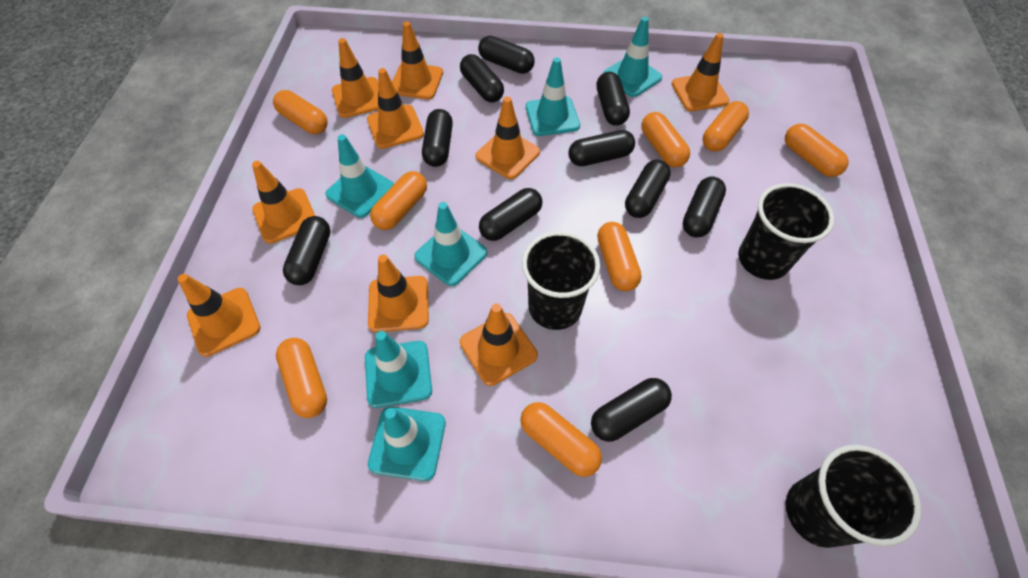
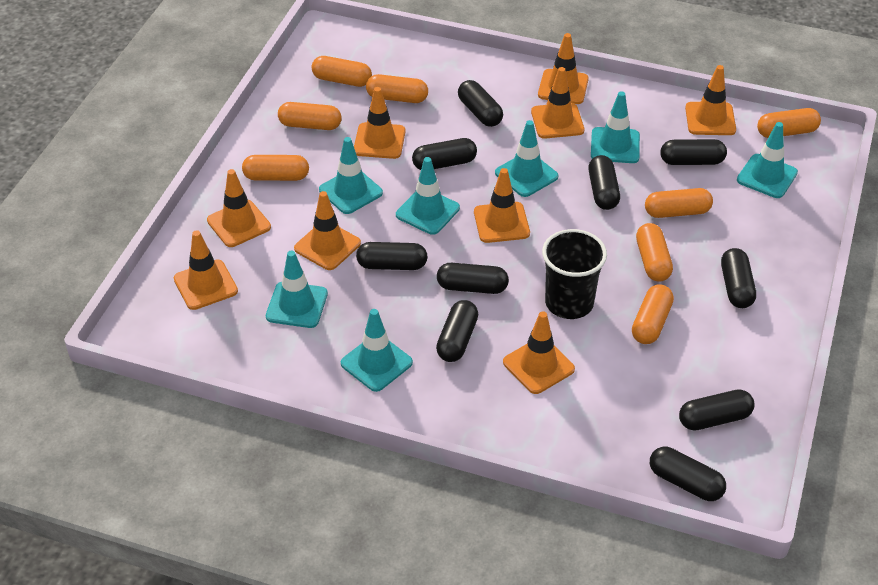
black cup: 3 -> 1
turquoise traffic cone: 6 -> 7

